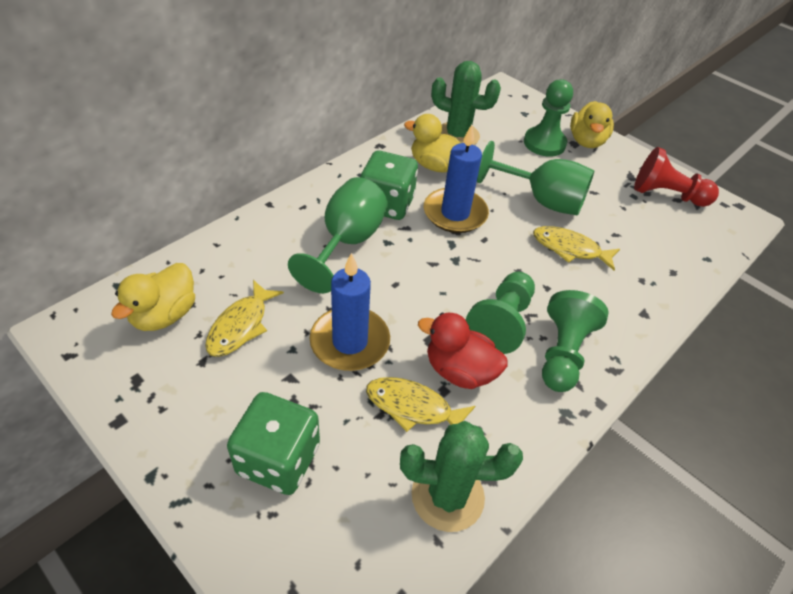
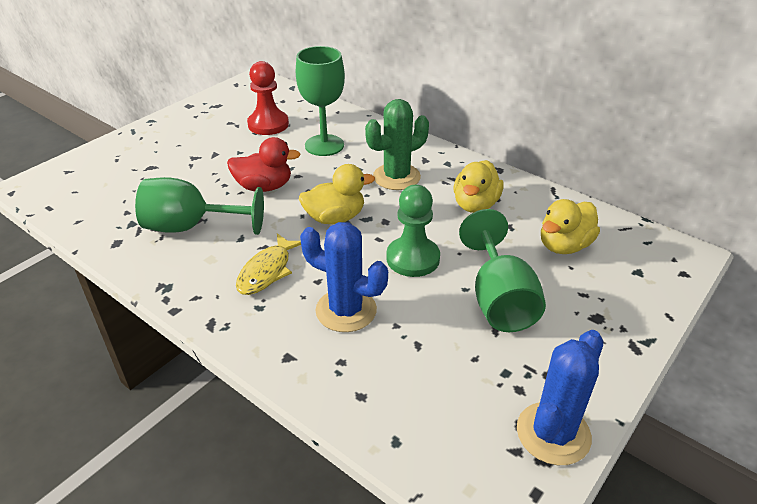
blue cactus: 0 -> 2
blue candle: 2 -> 0
green cactus: 2 -> 1
green dice: 2 -> 0
green goblet: 2 -> 3
green pawn: 3 -> 1
yellow fish: 3 -> 1

